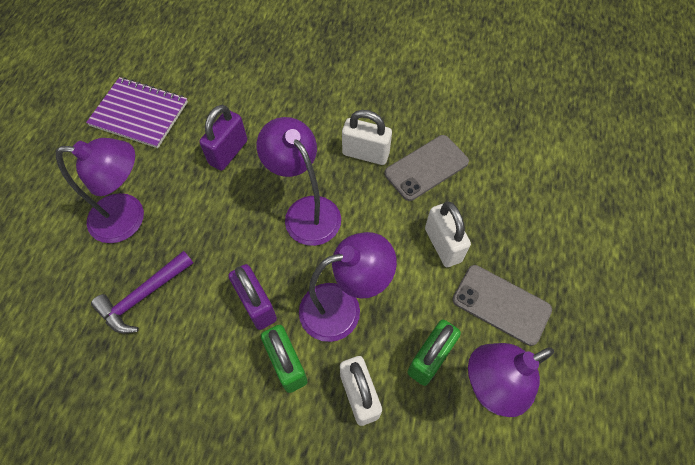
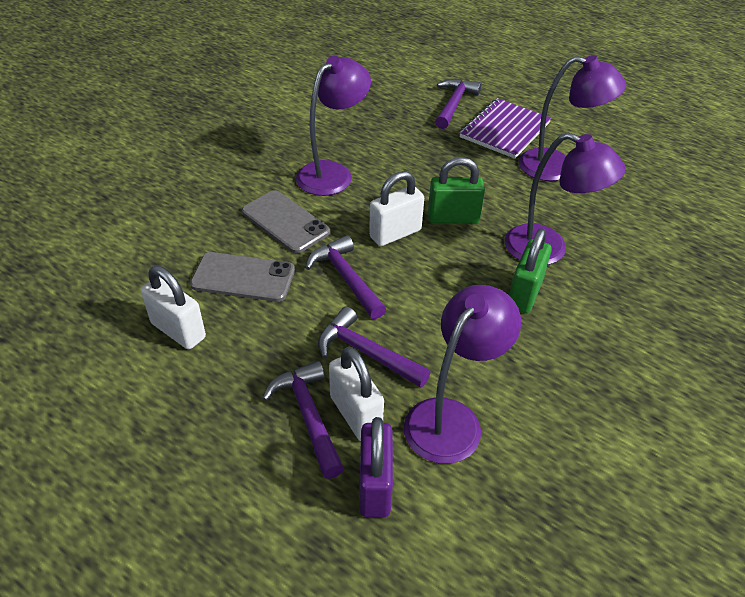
purple hammer: 1 -> 4
purple padlock: 2 -> 1

